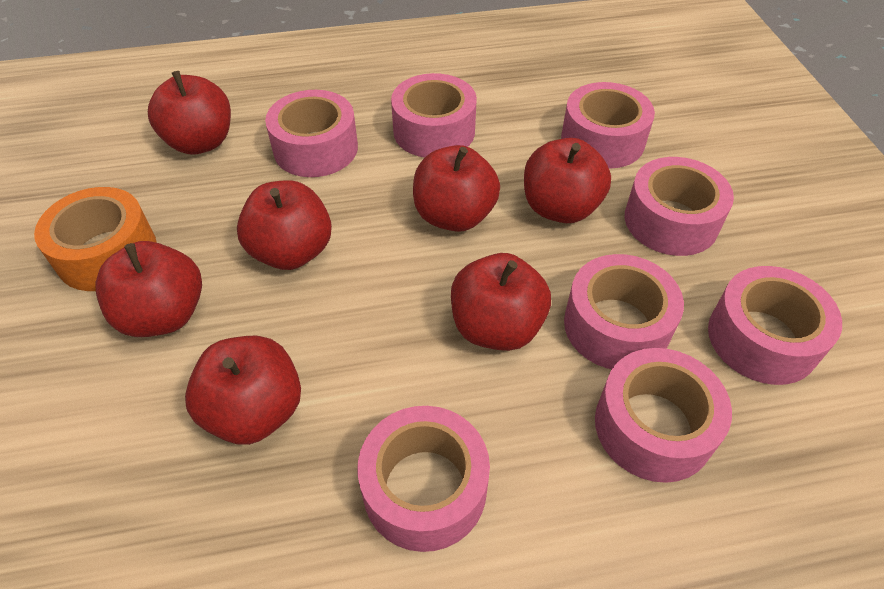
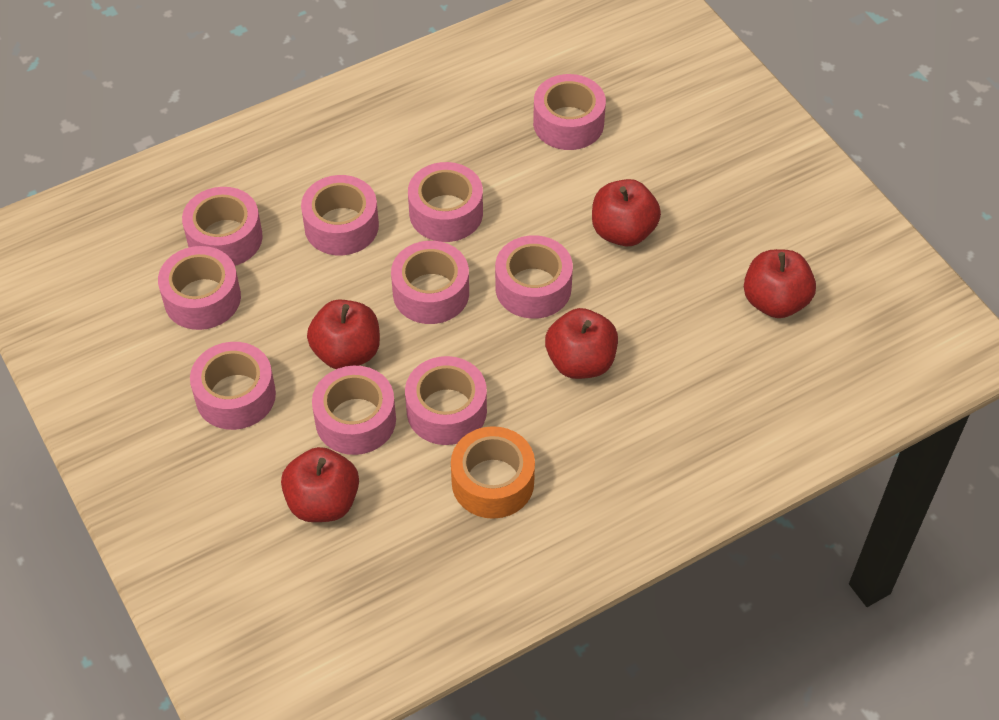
pink tape: 8 -> 10
red apple: 7 -> 5

